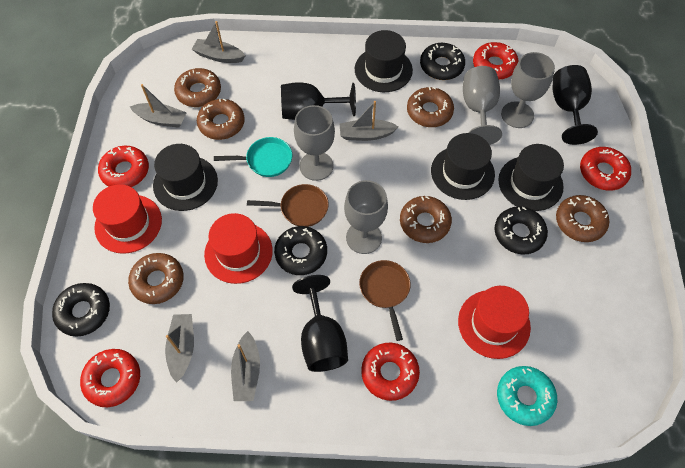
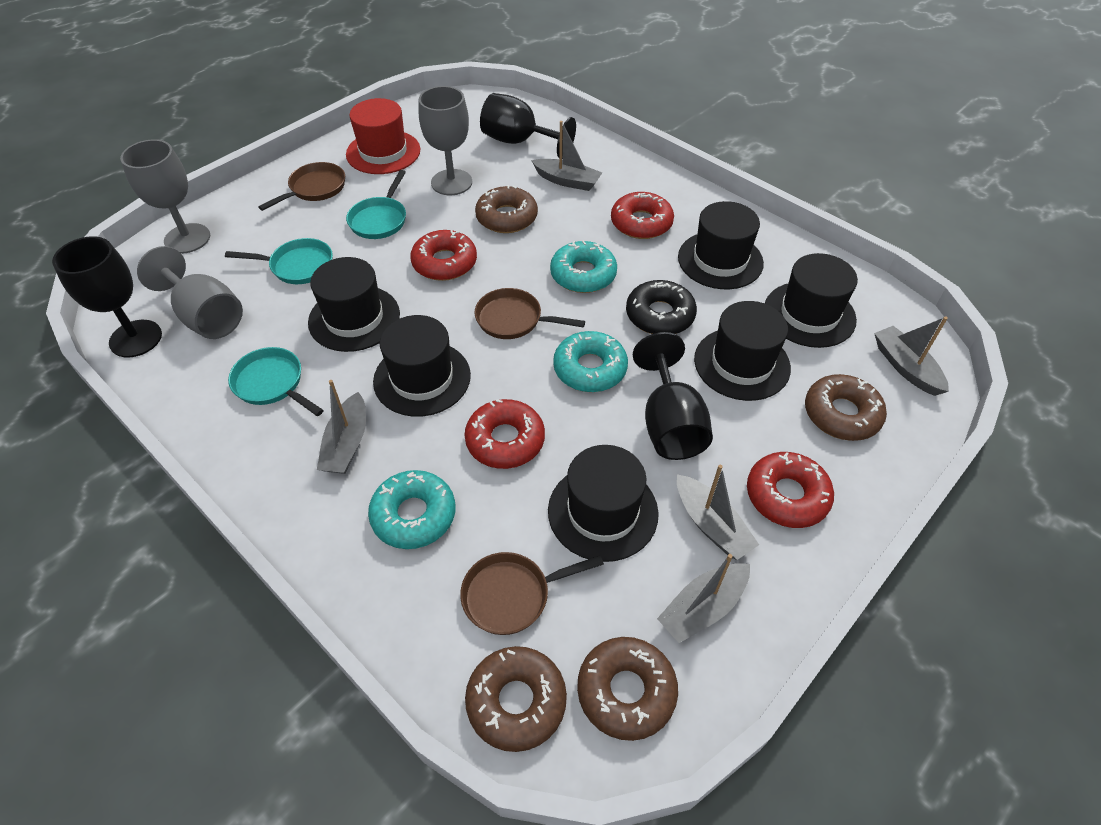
black donut: 4 -> 1
black hat: 4 -> 6
brown donut: 6 -> 4
brown pan: 2 -> 3
grey goblet: 4 -> 3
red donut: 5 -> 4
red hat: 3 -> 1
turquoise donut: 1 -> 3
turquoise pan: 1 -> 3

